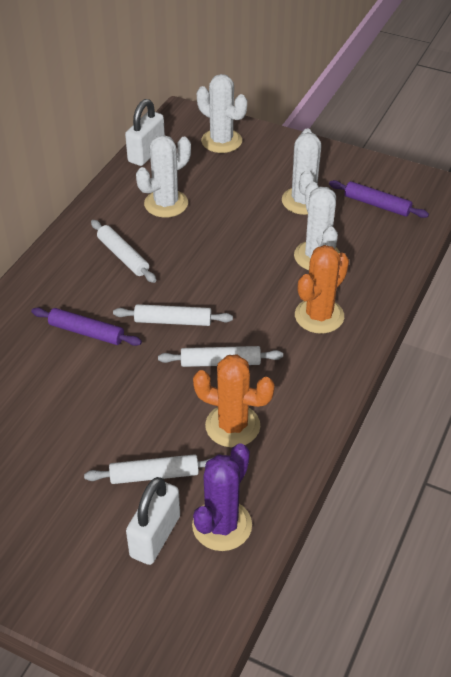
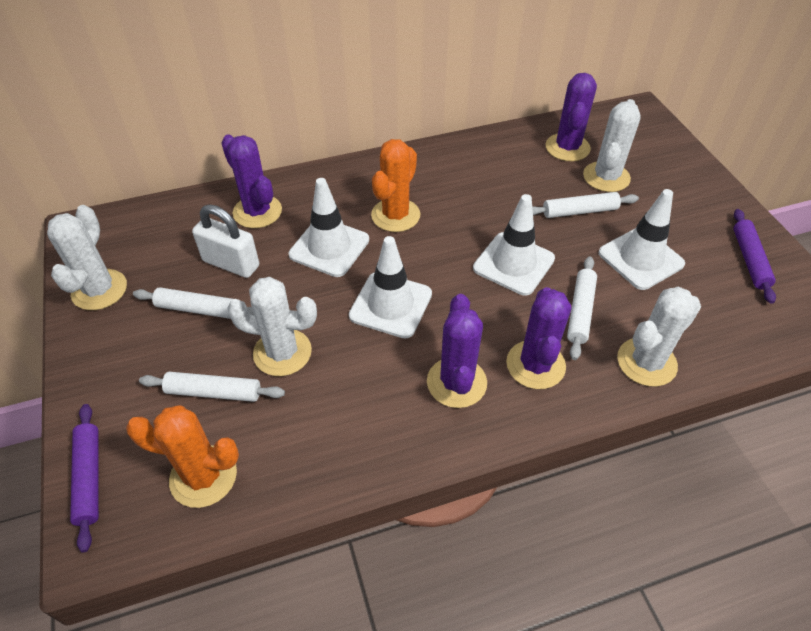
purple cactus: 1 -> 4
white padlock: 2 -> 1
white traffic cone: 0 -> 4

